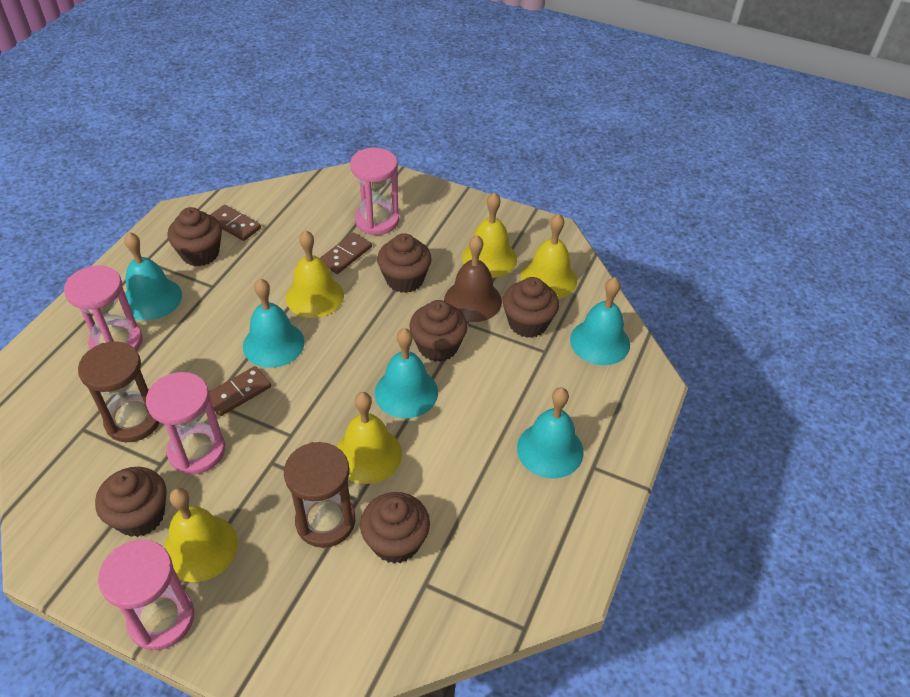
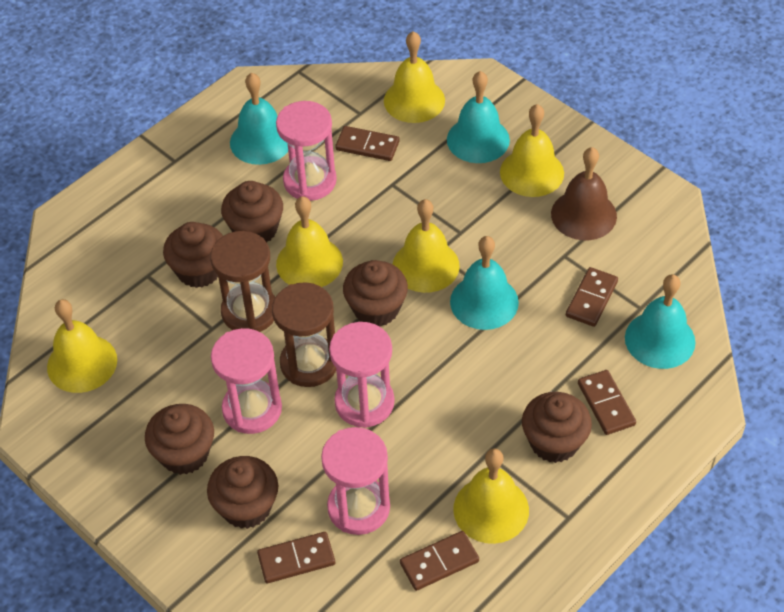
brown domino: 3 -> 5
turquoise bell: 5 -> 4
yellow bell: 5 -> 6

